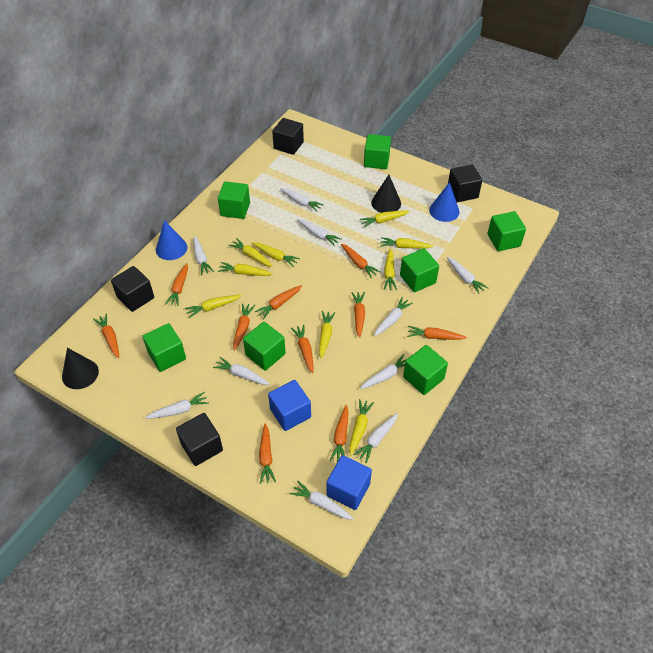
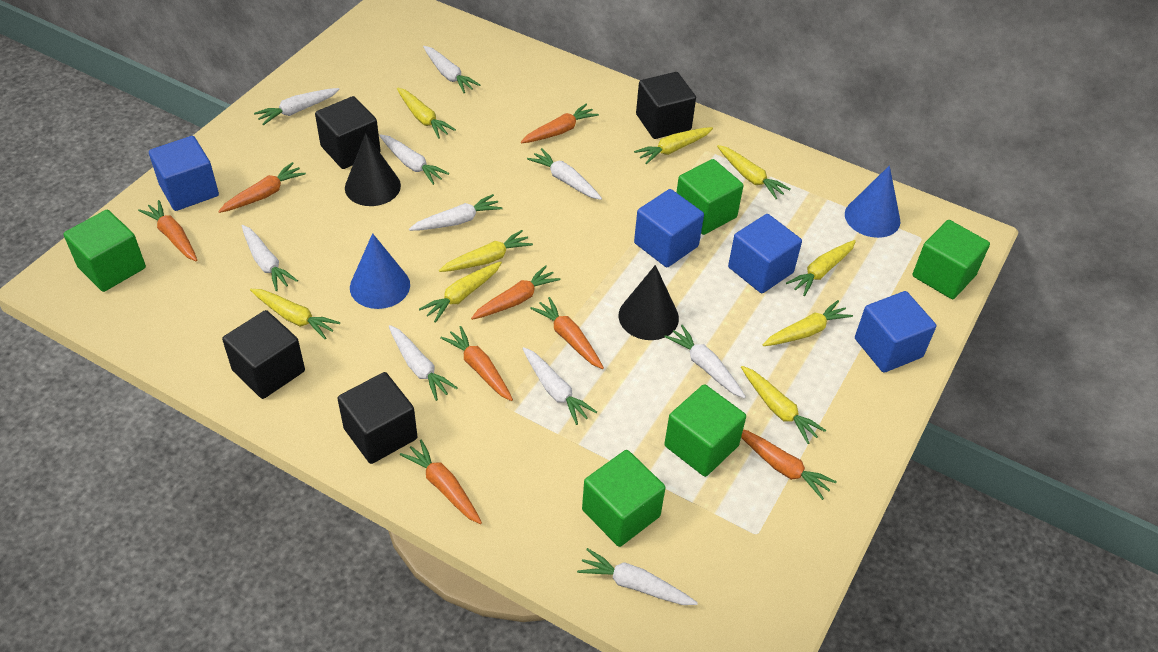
blue cube: 2 -> 4
green cube: 7 -> 5
orange carrot: 10 -> 8

